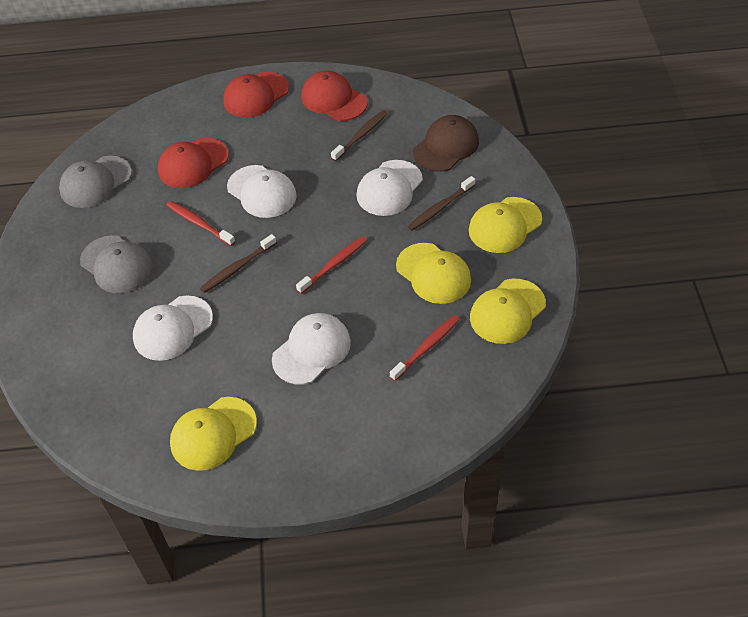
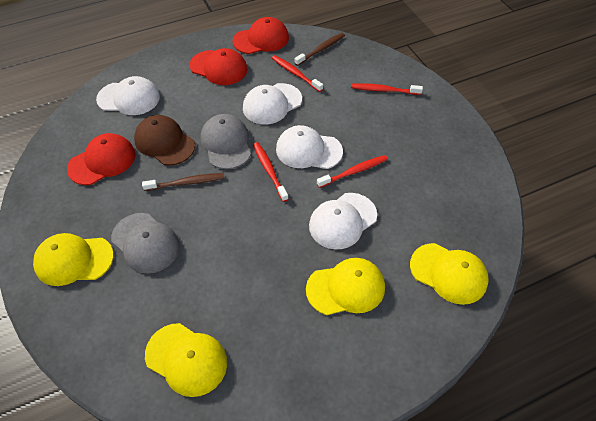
brown toothbrush: 3 -> 2
red toothbrush: 3 -> 4

